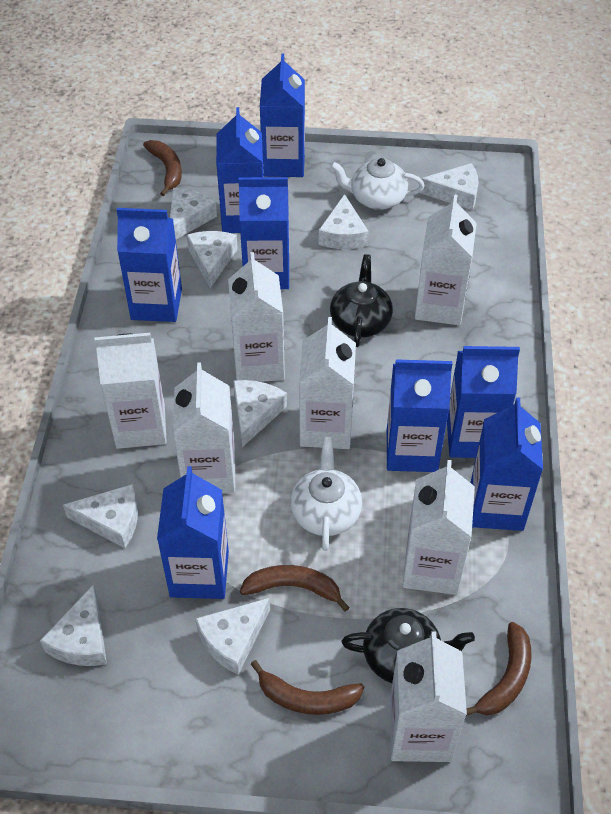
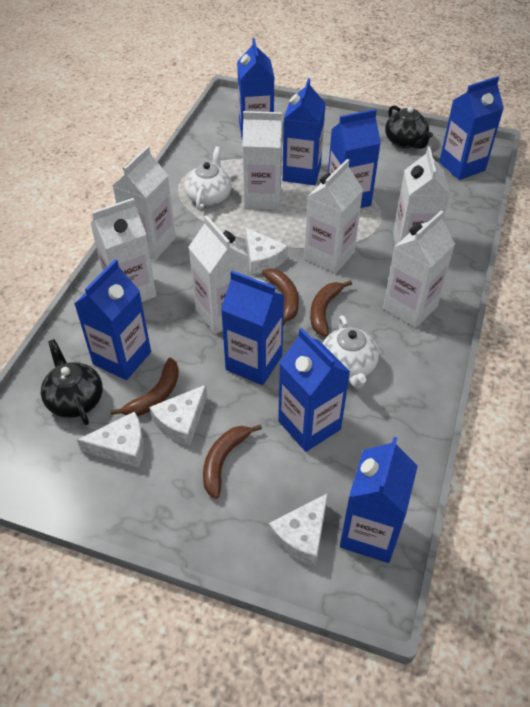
white cheese: 8 -> 4

